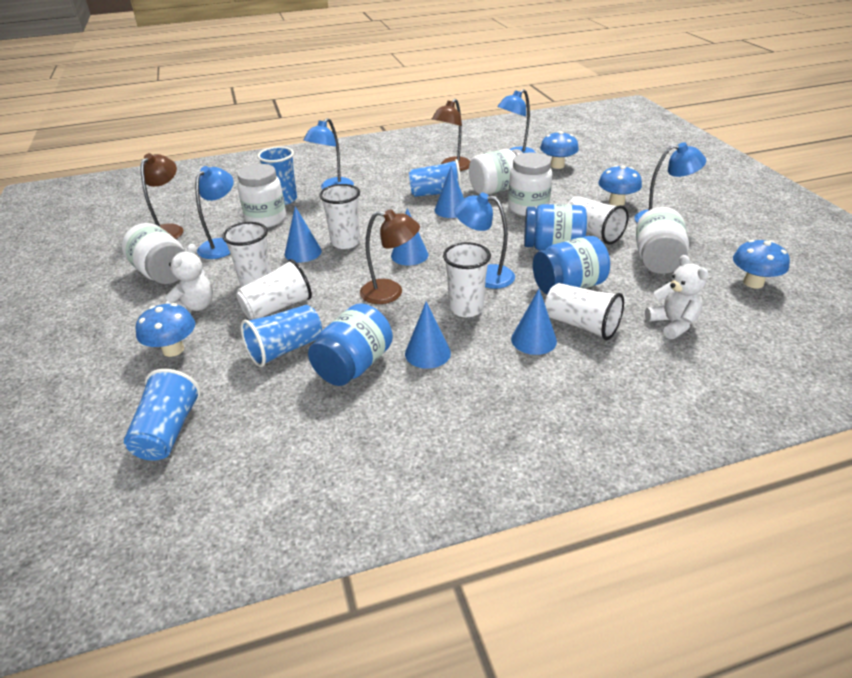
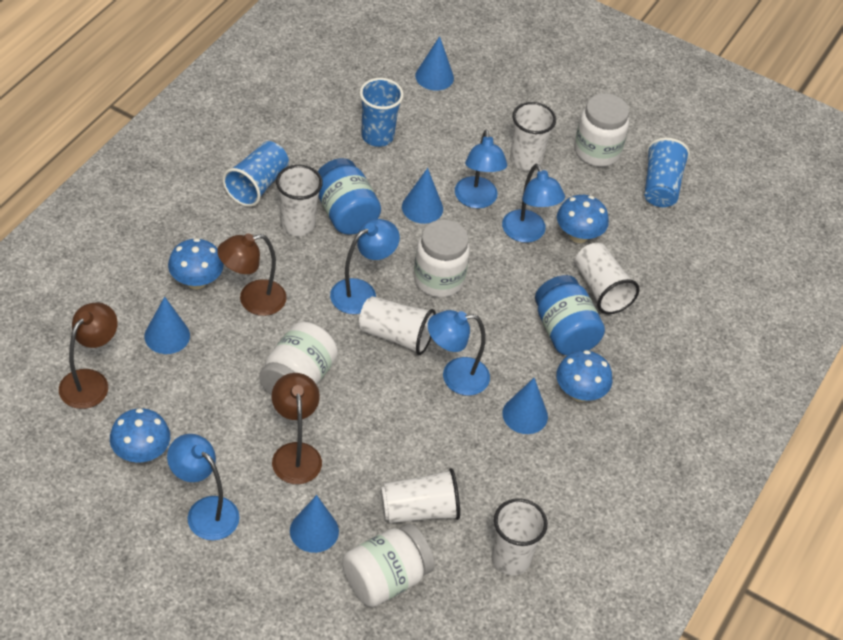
blue cup: 4 -> 3
blue jar: 3 -> 2
white jar: 5 -> 4
white teddy bear: 2 -> 0

